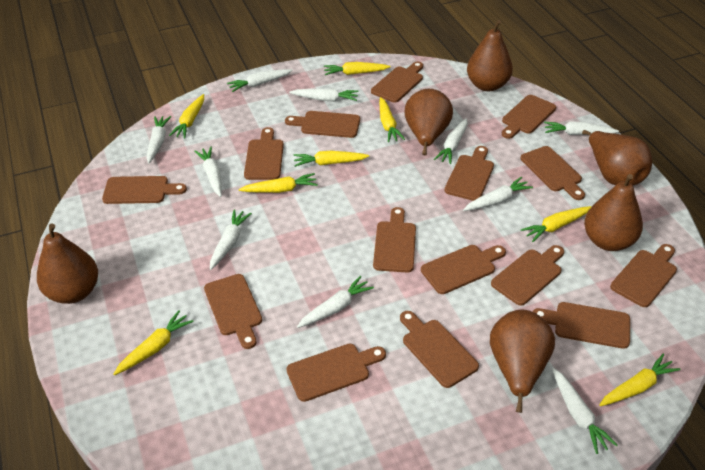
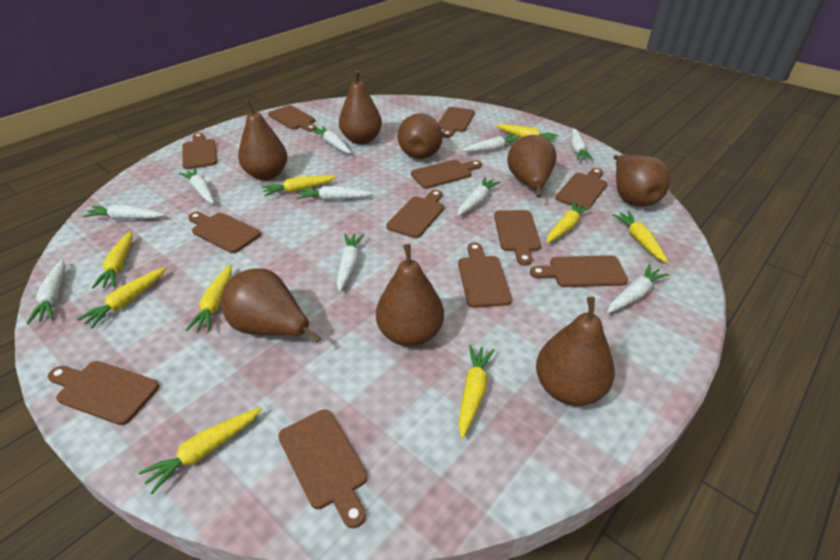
brown cutting board: 15 -> 12
brown pear: 6 -> 8
yellow carrot: 8 -> 9

